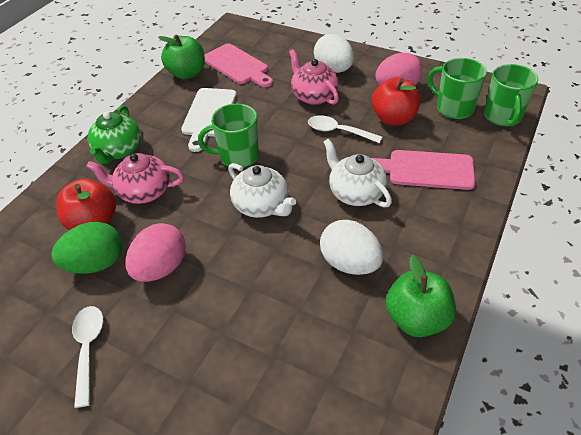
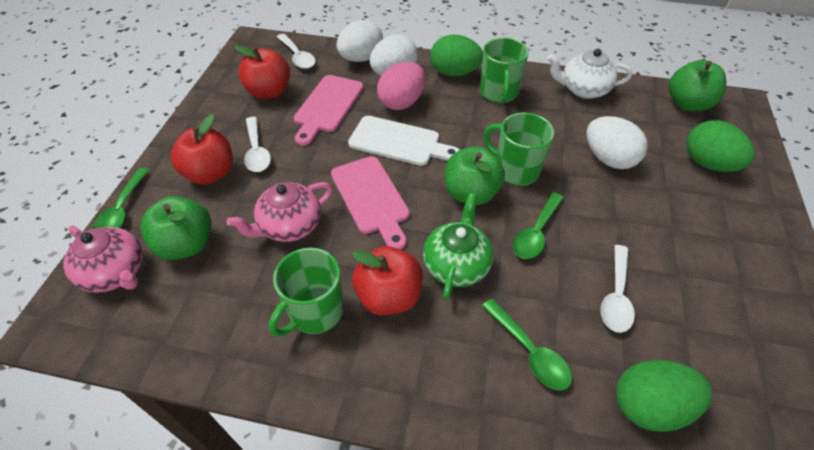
green apple: 2 -> 3
green egg: 1 -> 3
green spoon: 0 -> 3
pink egg: 2 -> 1
red apple: 2 -> 3
white egg: 2 -> 3
white spoon: 2 -> 3
white teapot: 2 -> 1

